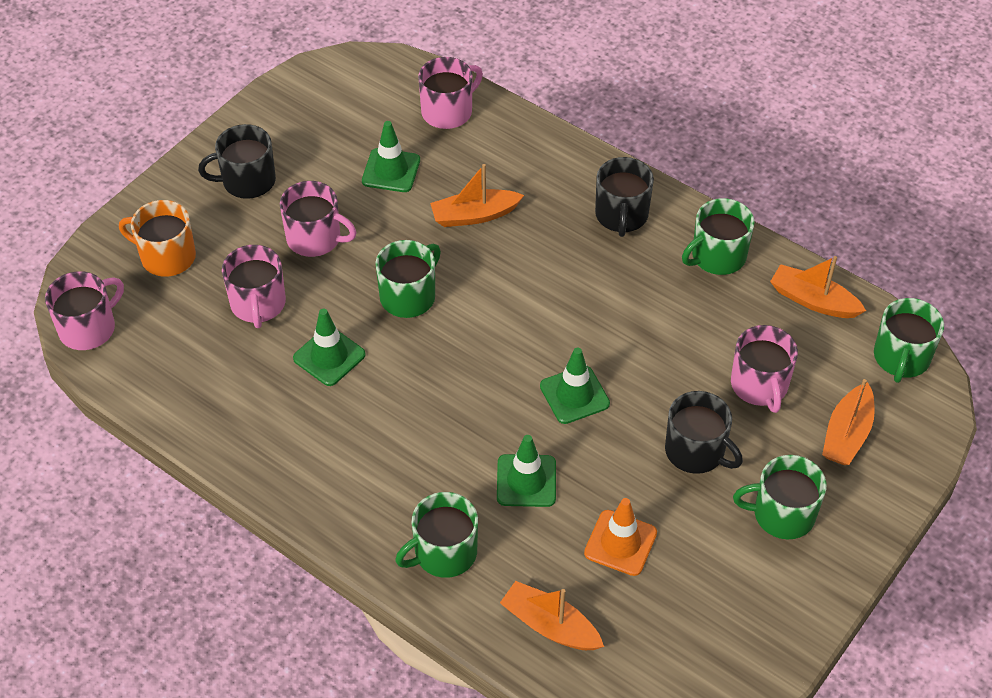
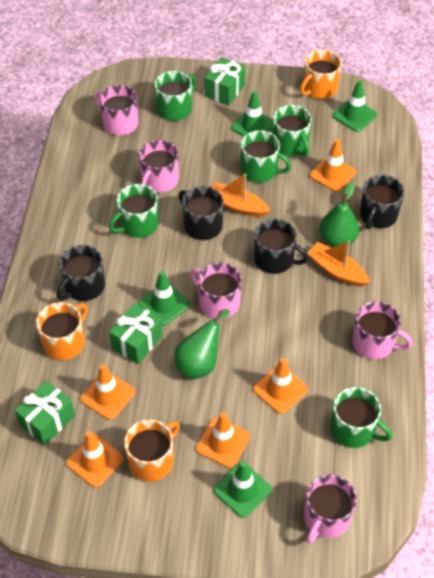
black mug: 3 -> 4
green gift: 0 -> 3
green pear: 0 -> 2
orange boat: 4 -> 2
orange mug: 1 -> 3
orange traffic cone: 1 -> 5

